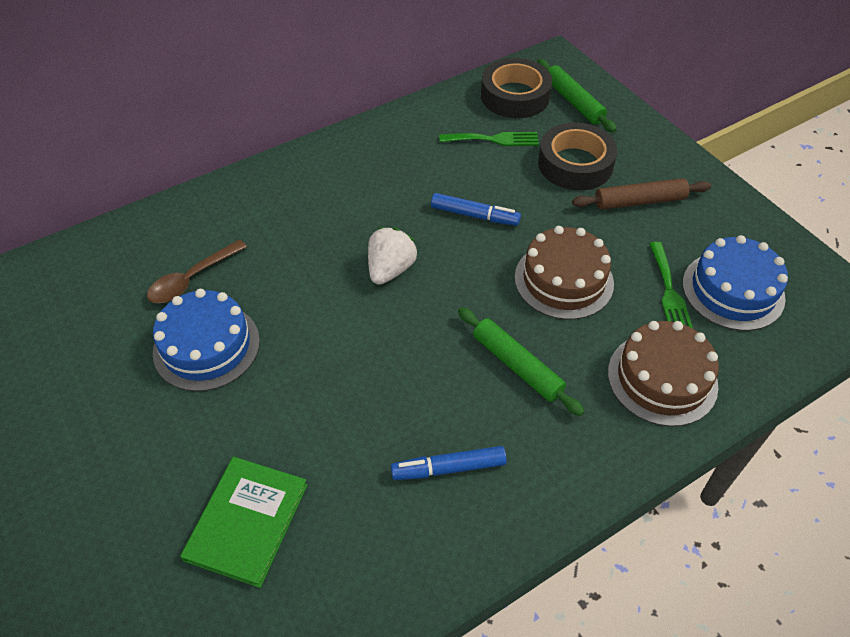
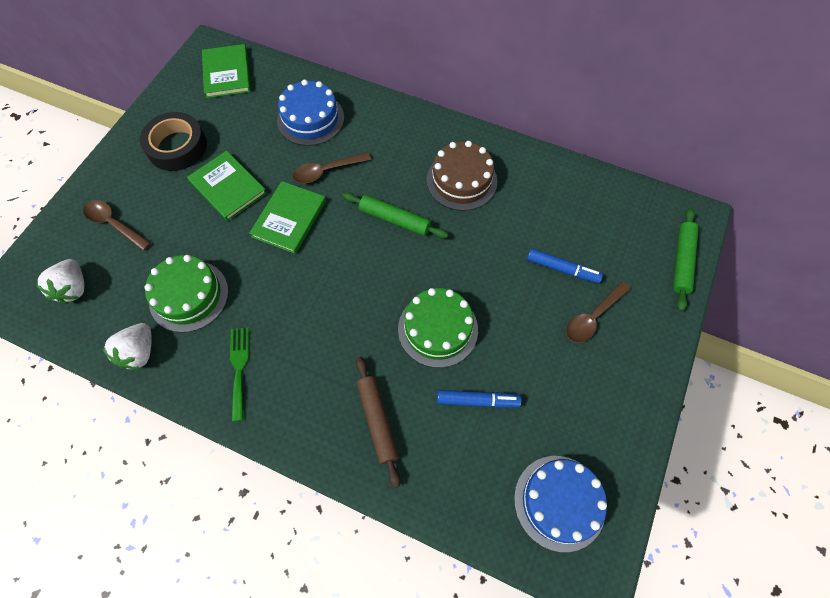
black tape: 2 -> 1
brown cake: 2 -> 1
brown spoon: 1 -> 3
green book: 1 -> 3
green cake: 0 -> 2
green fork: 2 -> 1
white strawberry: 1 -> 2

